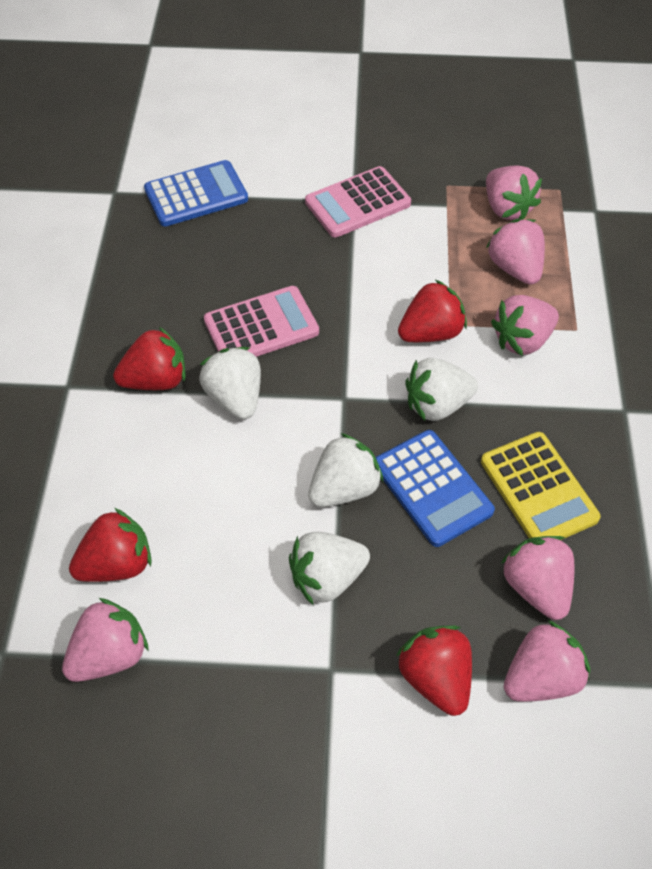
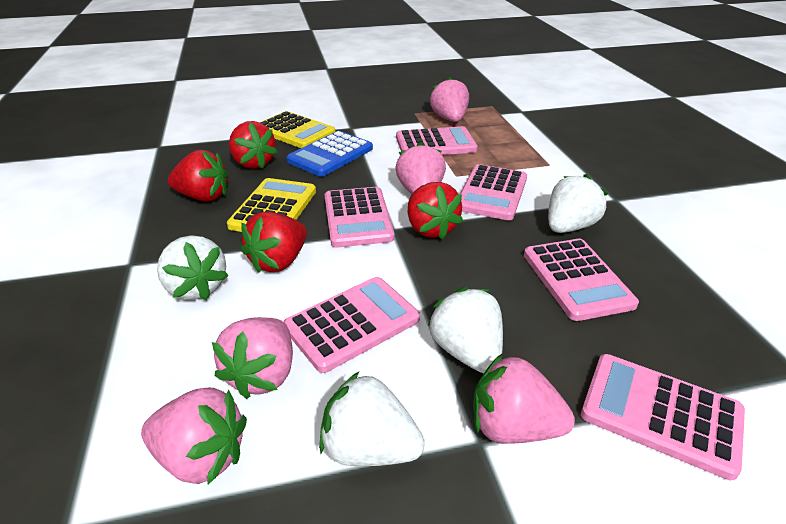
blue calculator: 2 -> 1
pink calculator: 2 -> 6
pink strawberry: 6 -> 5
yellow calculator: 1 -> 2

